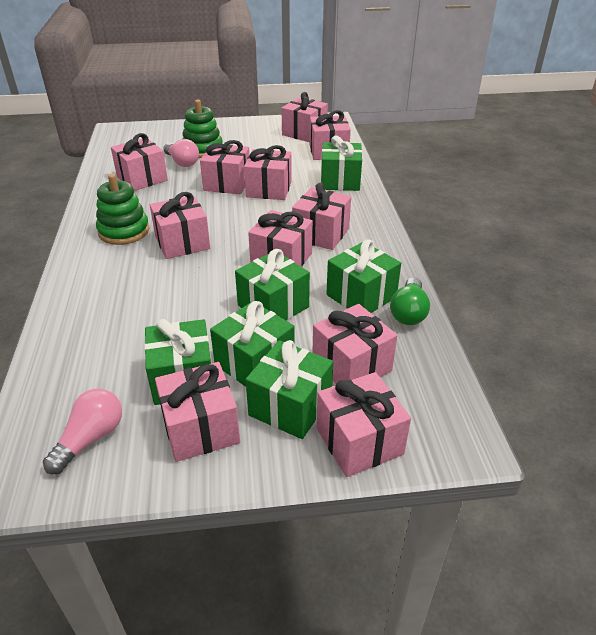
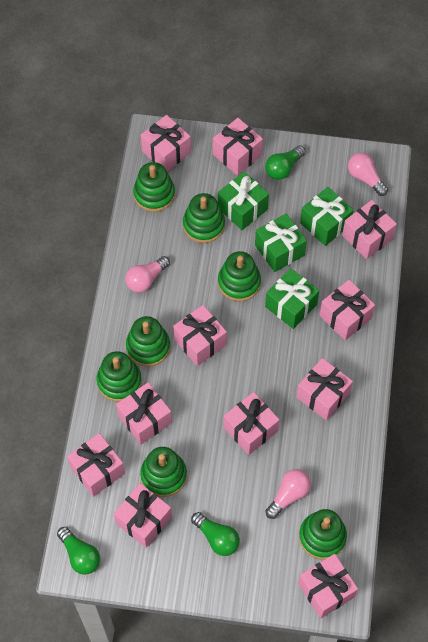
green gift: 6 -> 4
green light bulb: 1 -> 3
green stacking toy: 2 -> 7
pink light bulb: 2 -> 3

